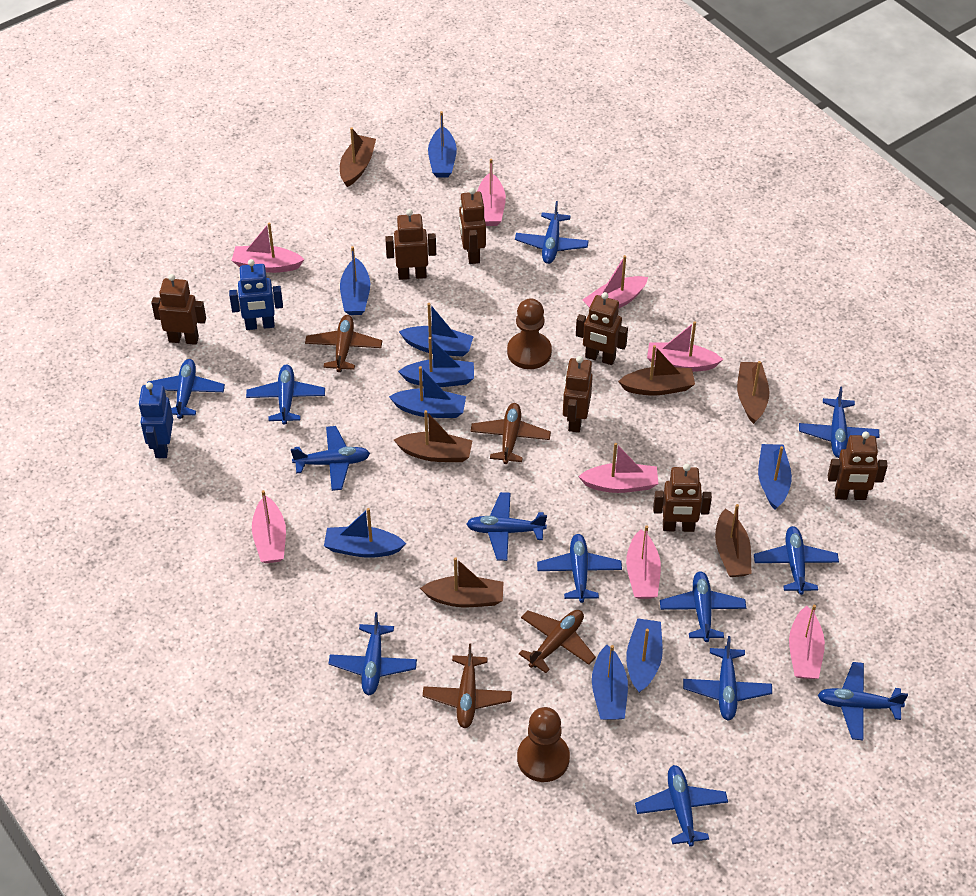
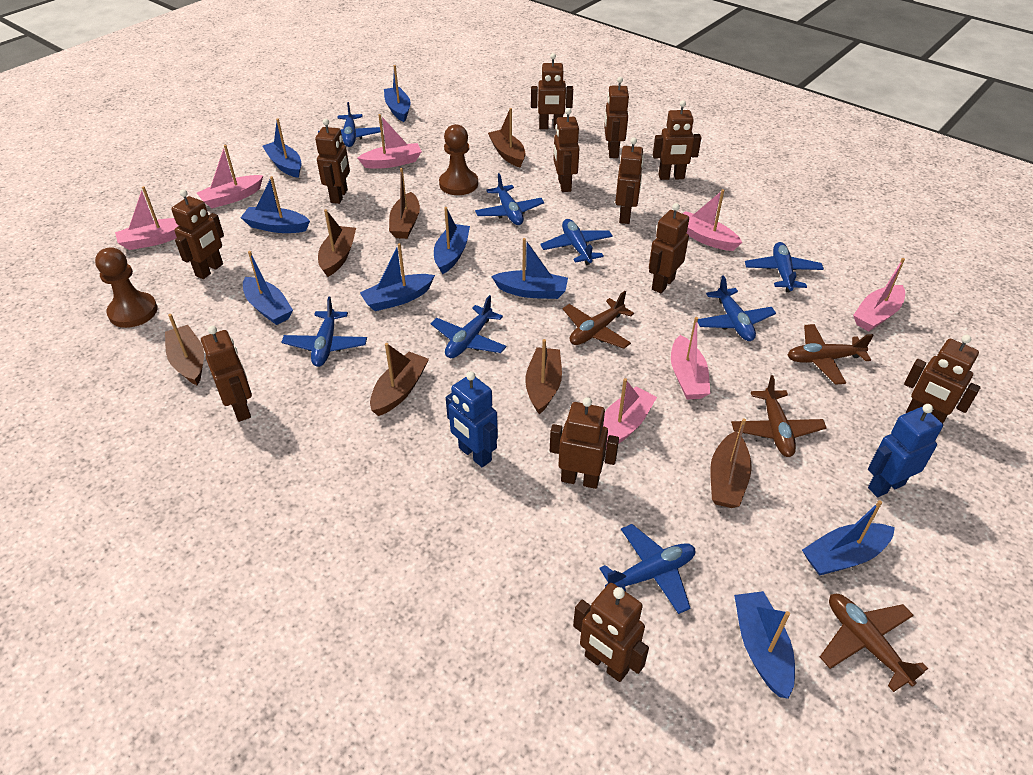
blue plane: 13 -> 8
brown boat: 6 -> 7
brown robot: 7 -> 12
pink boat: 8 -> 7

